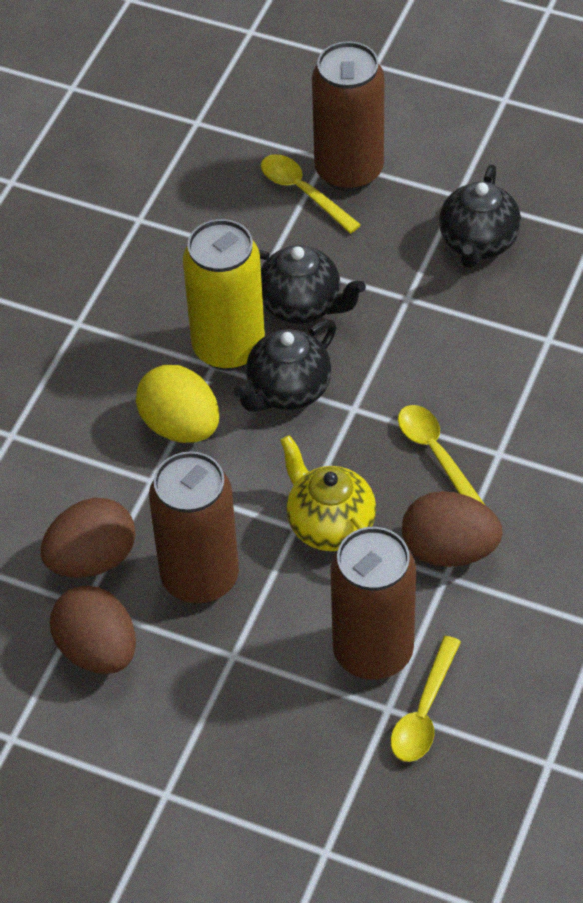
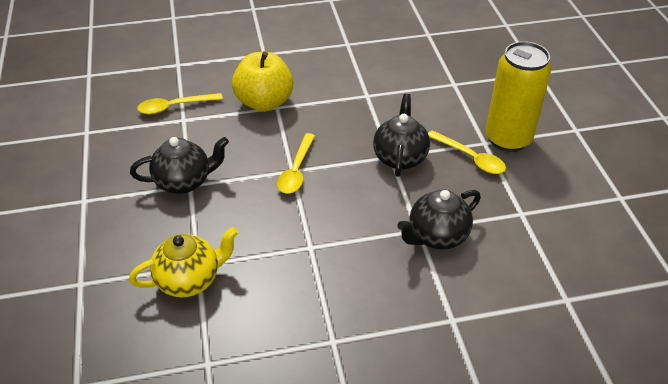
brown can: 3 -> 0
brown egg: 3 -> 0
yellow apple: 0 -> 1
yellow egg: 1 -> 0

